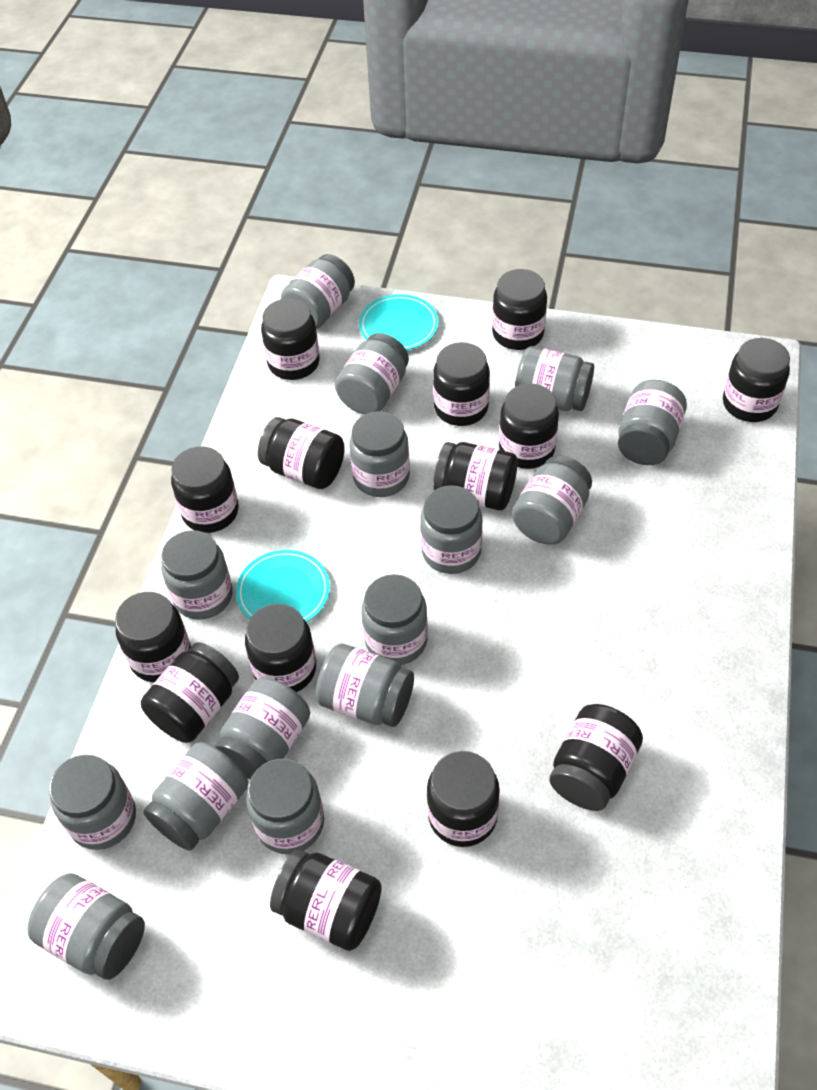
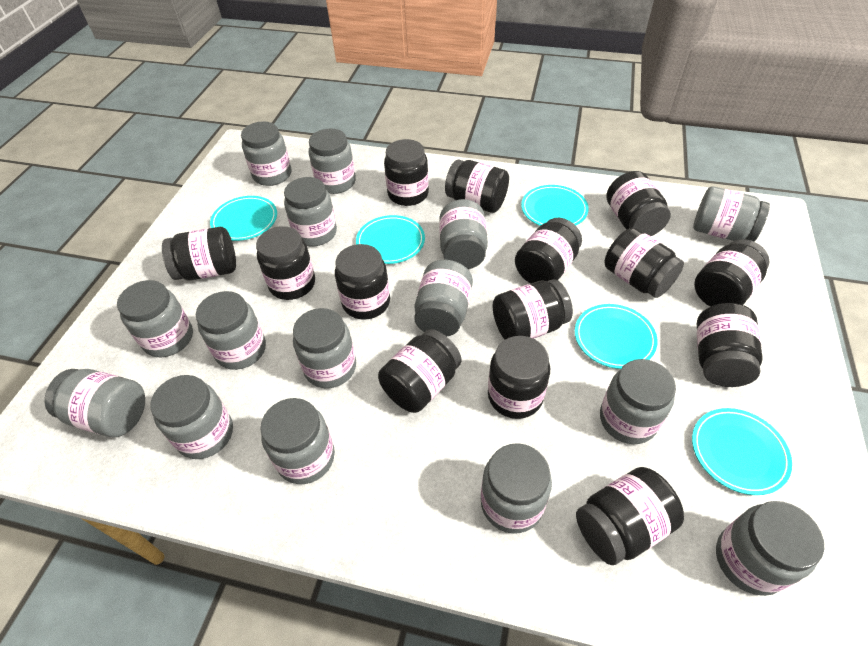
turquoise plate: 2 -> 5

